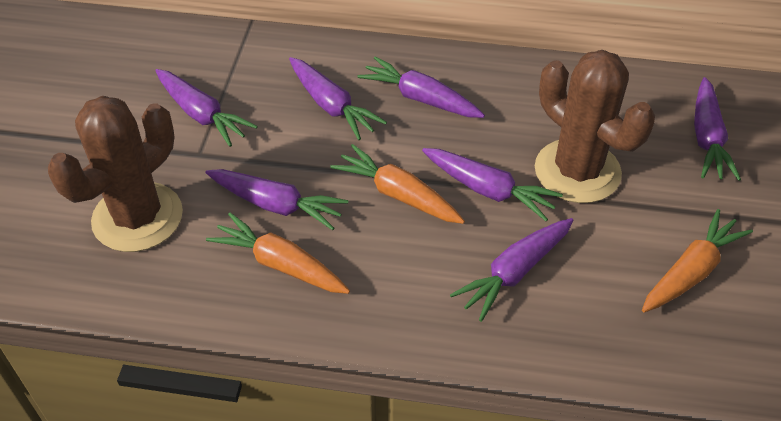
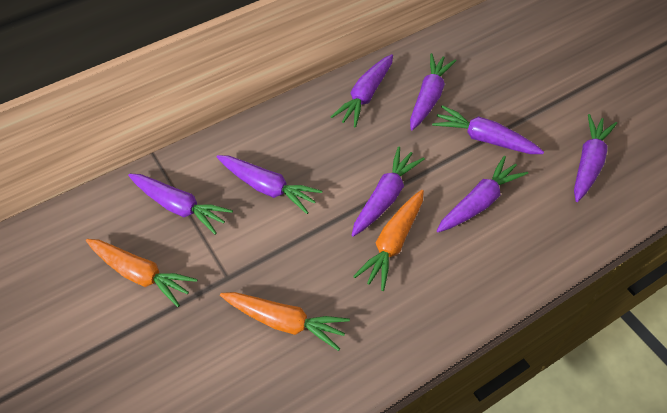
brown cactus: 2 -> 0
purple carrot: 7 -> 8

